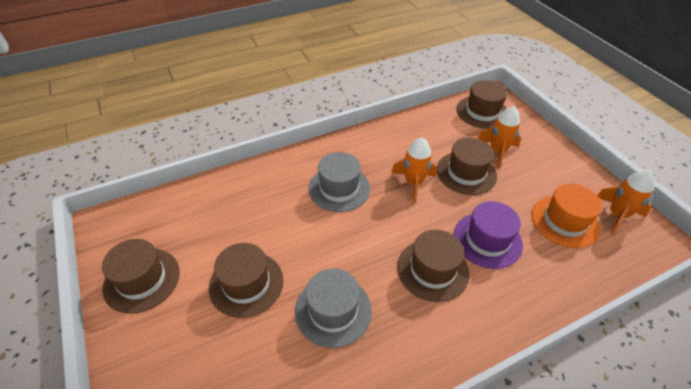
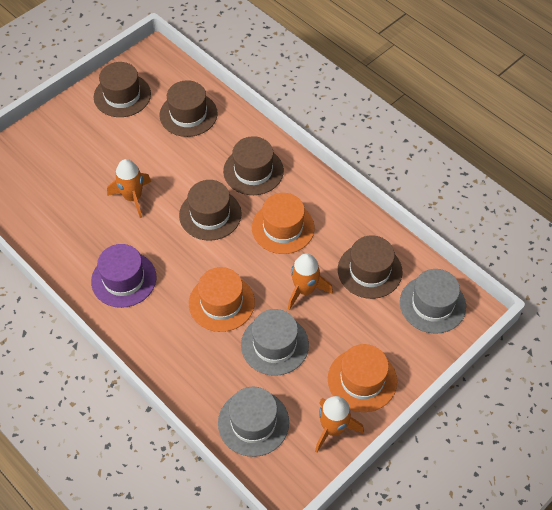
grey hat: 2 -> 3
orange hat: 1 -> 3

